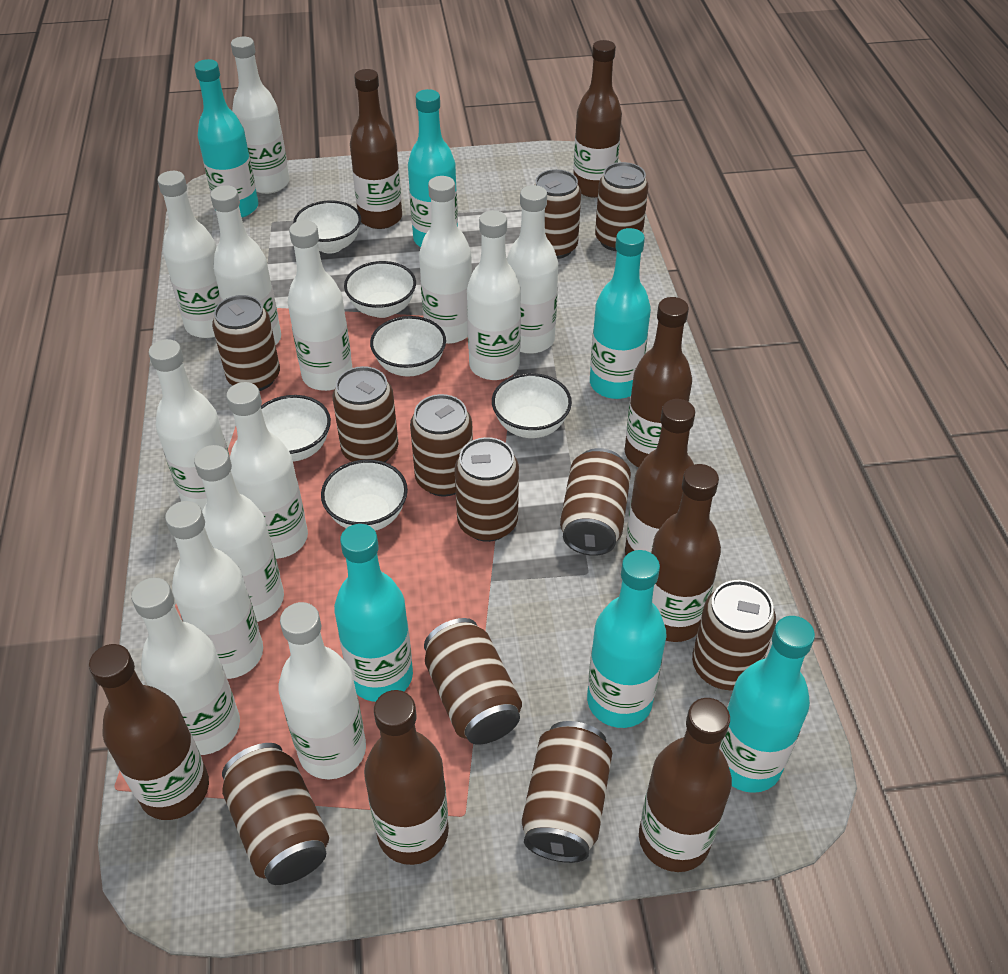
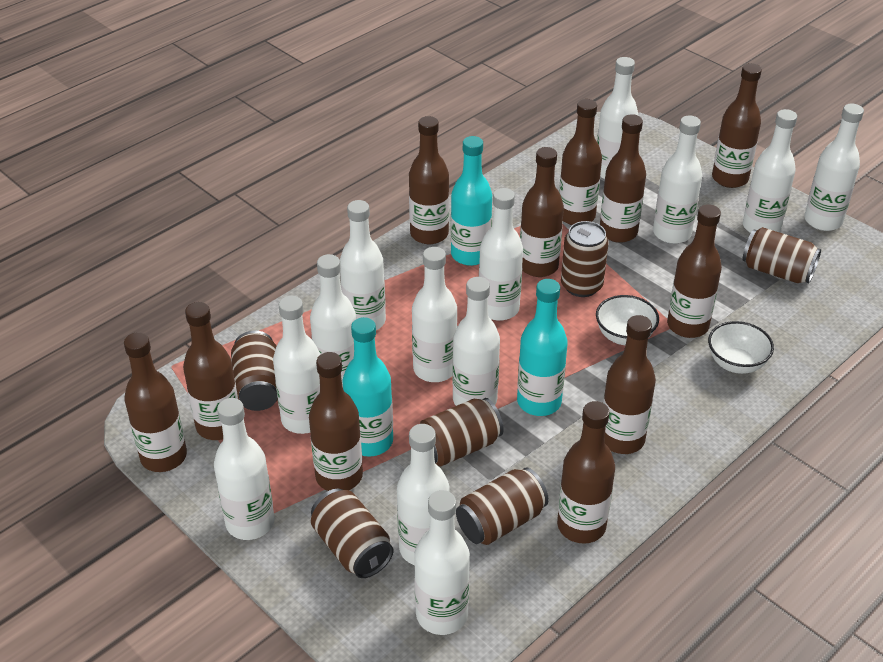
brown bottle: 8 -> 11
brown can: 11 -> 6
turquoise bottle: 6 -> 3
white bowl: 6 -> 2

